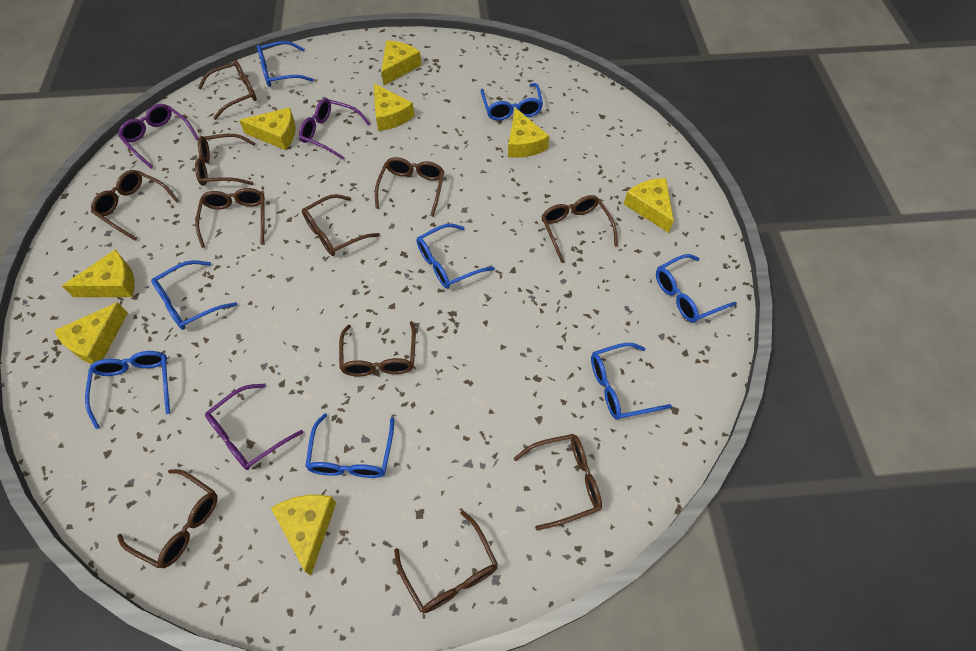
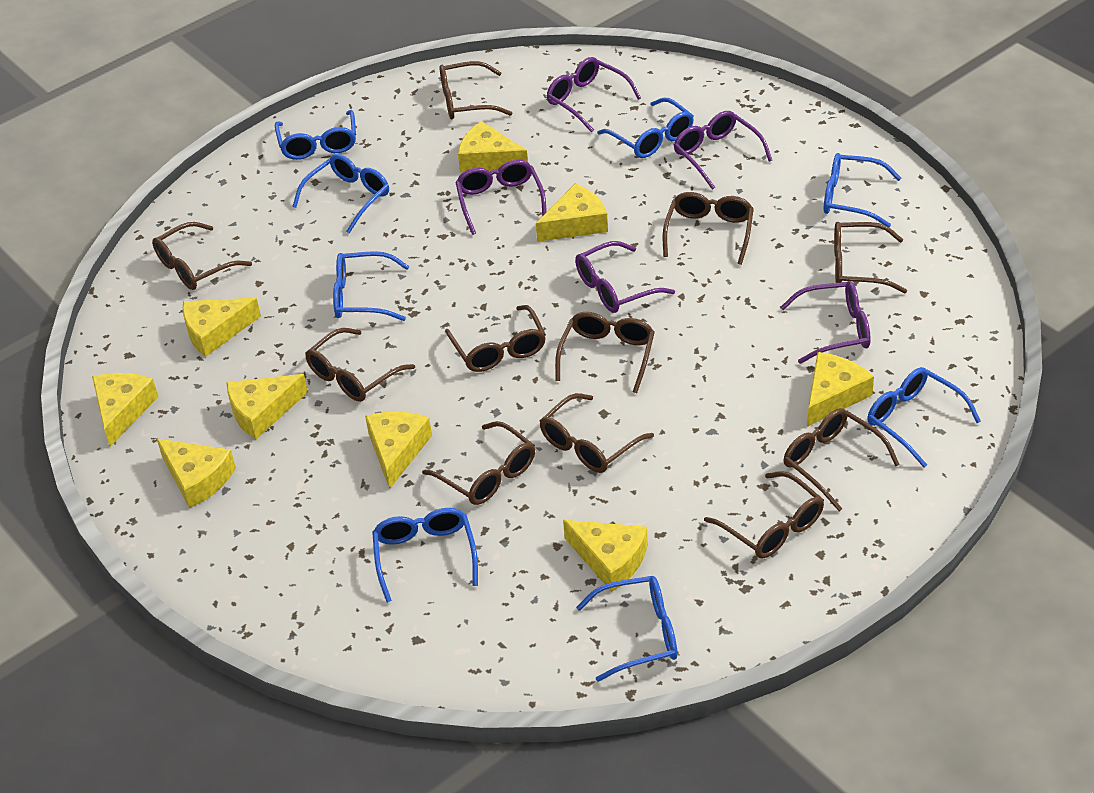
purple glasses: 3 -> 5
yellow cheese: 8 -> 9

